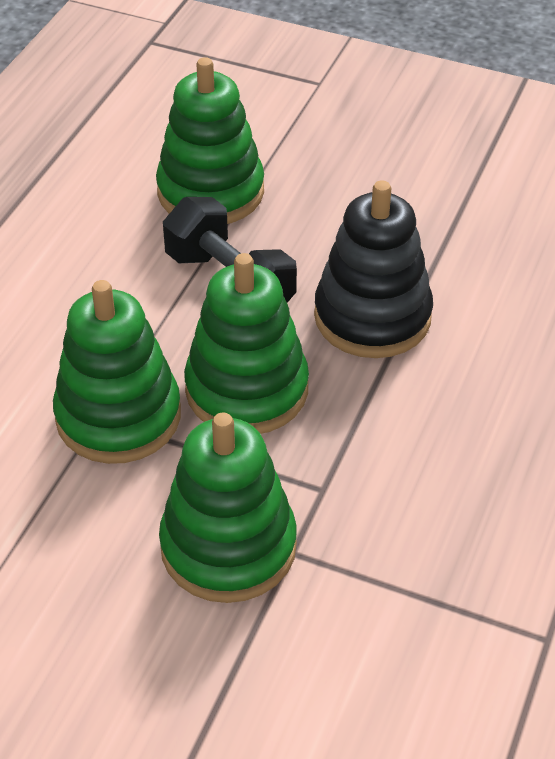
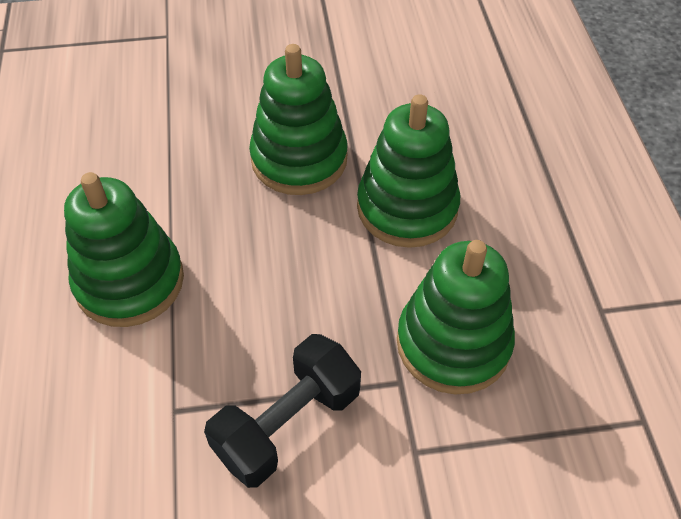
black stacking toy: 1 -> 0

